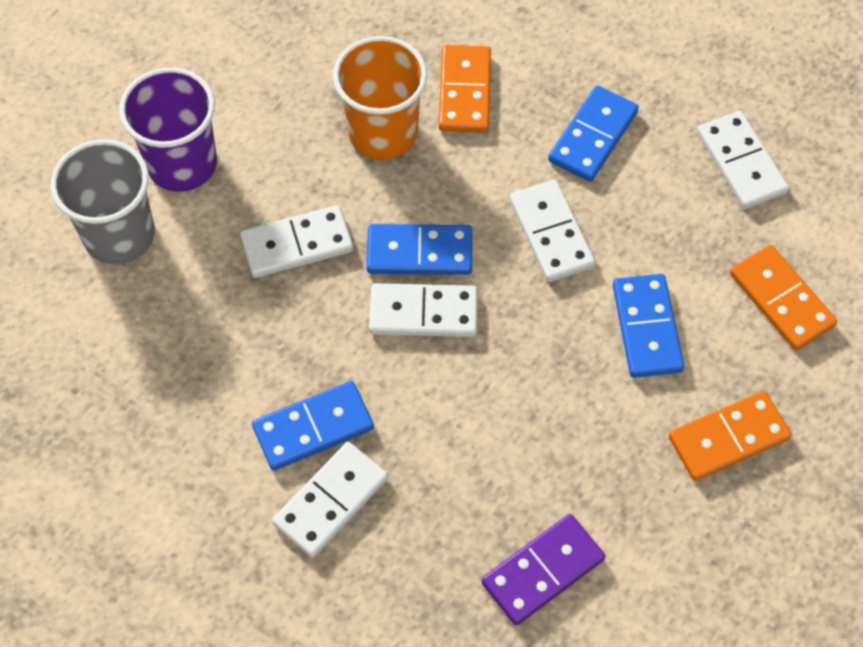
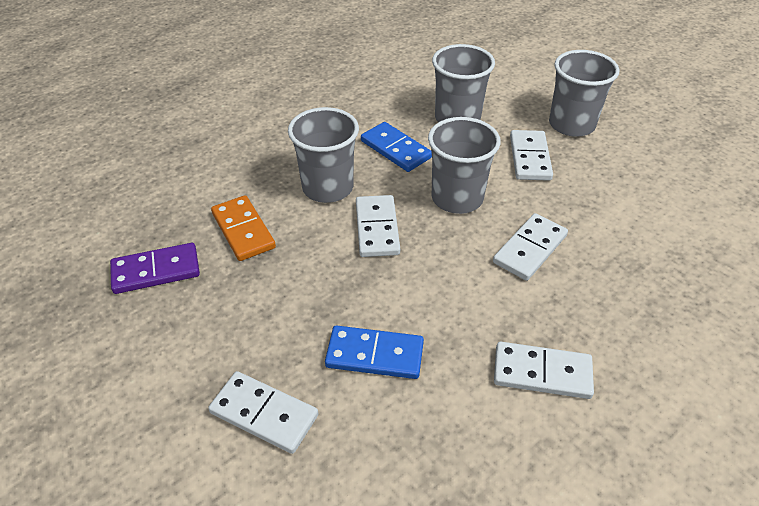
blue domino: 4 -> 2
grey cup: 1 -> 4
orange cup: 1 -> 0
orange domino: 3 -> 1
purple cup: 1 -> 0

